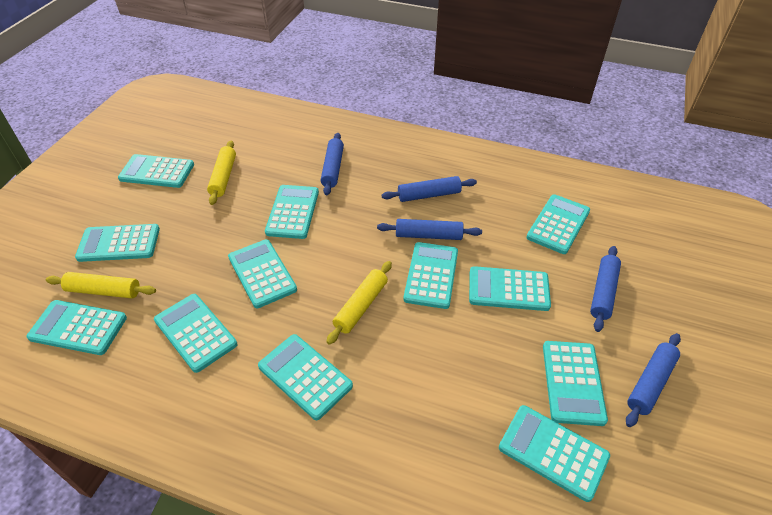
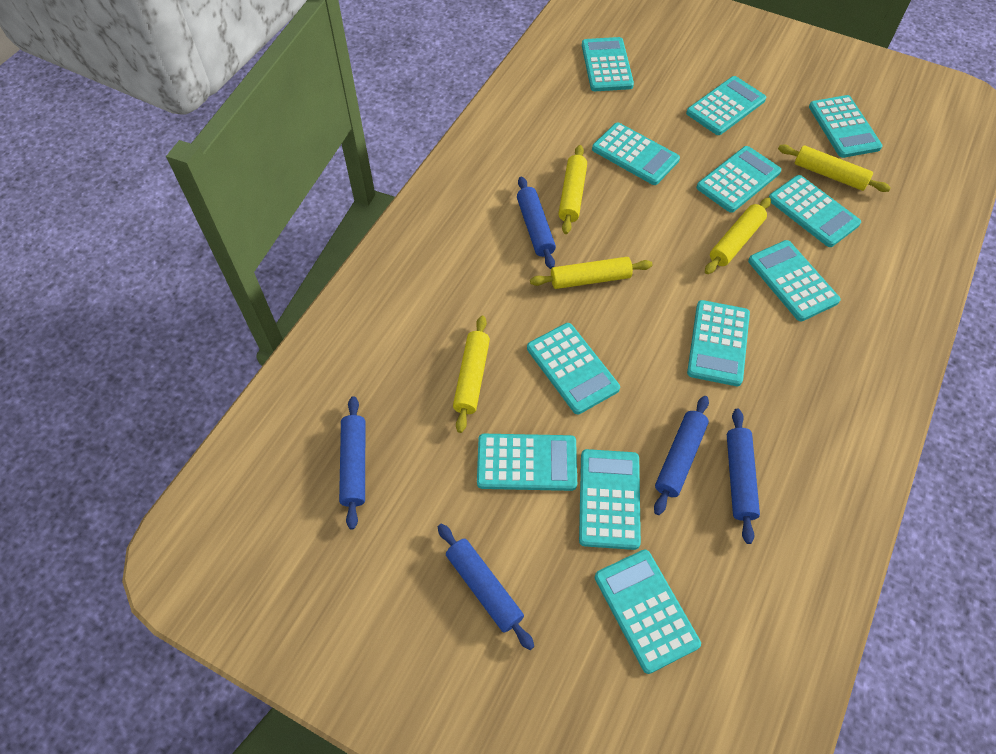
yellow rolling pin: 3 -> 5

